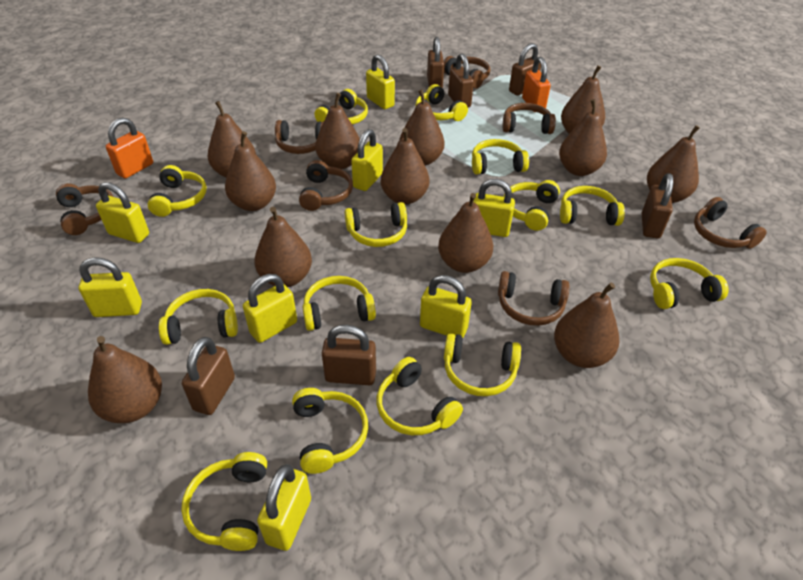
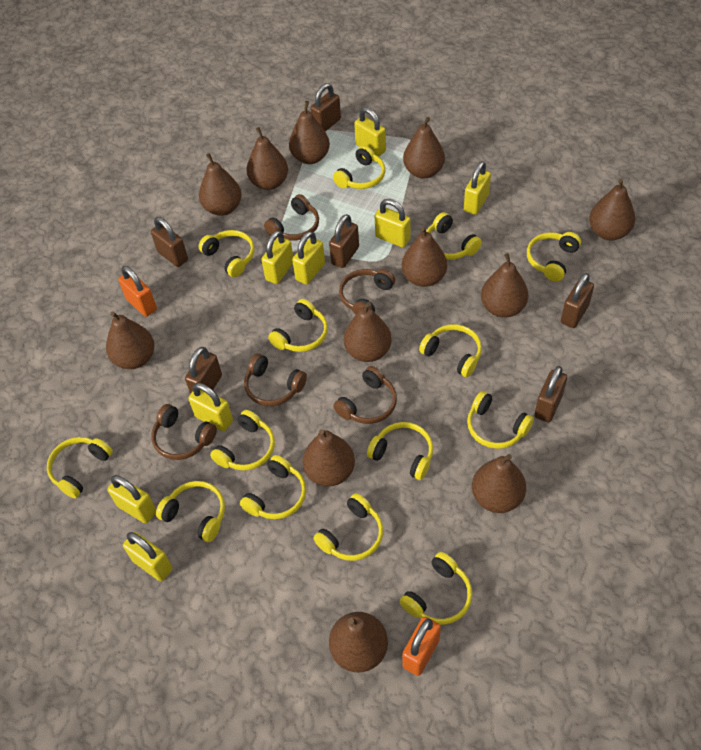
brown headphones: 7 -> 5

